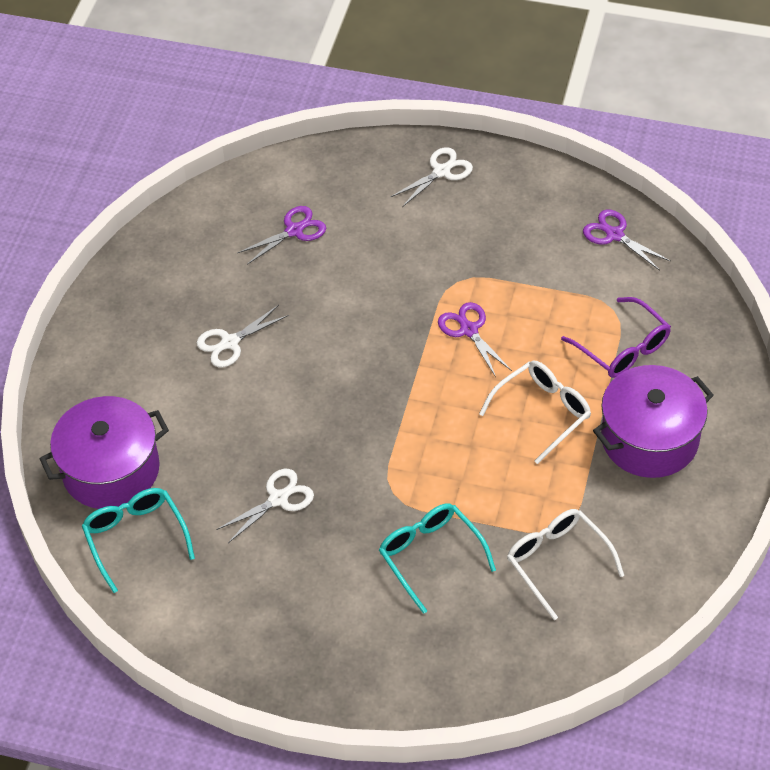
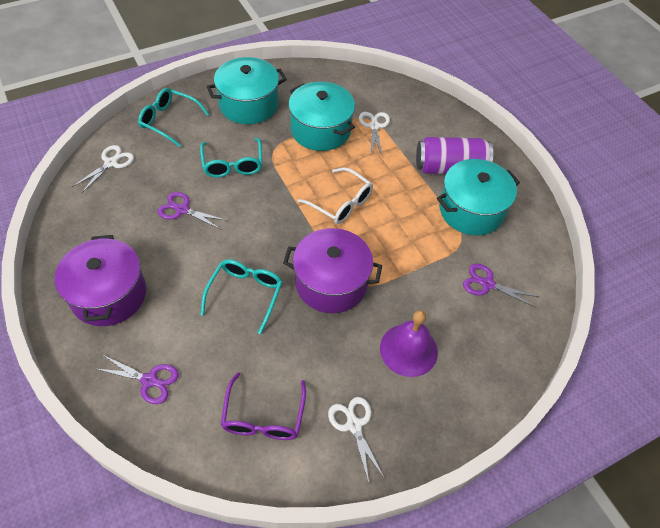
purple bell: 0 -> 1
purple can: 0 -> 1
turquoise glasses: 2 -> 3
turquoise pot: 0 -> 3
white glasses: 2 -> 1

